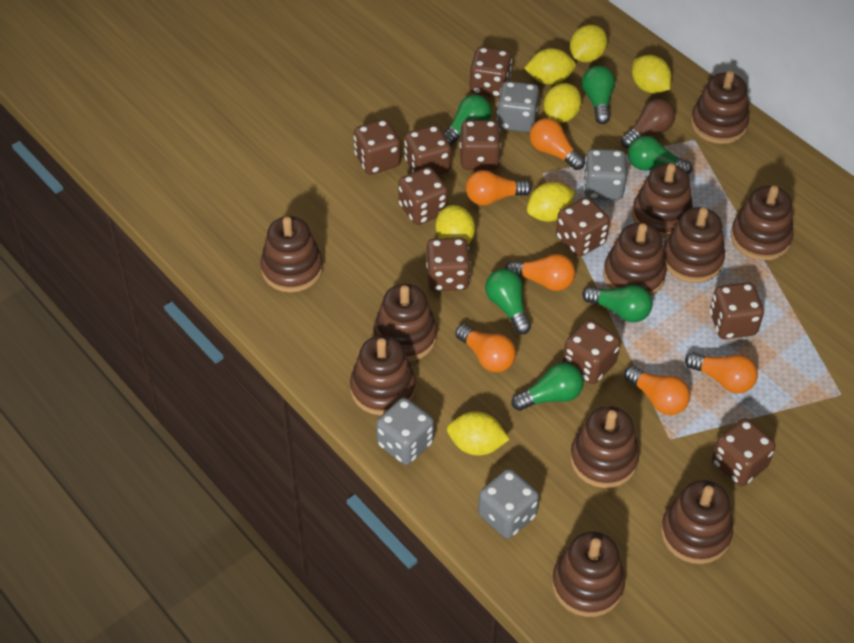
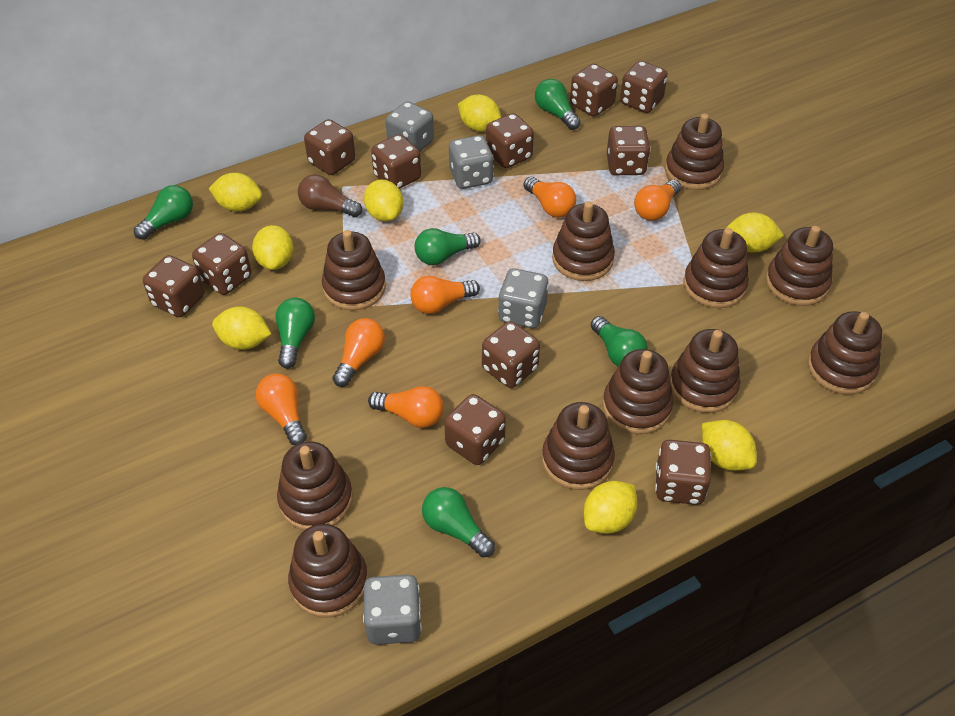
brown dice: 10 -> 11
yellow lemon: 7 -> 8

